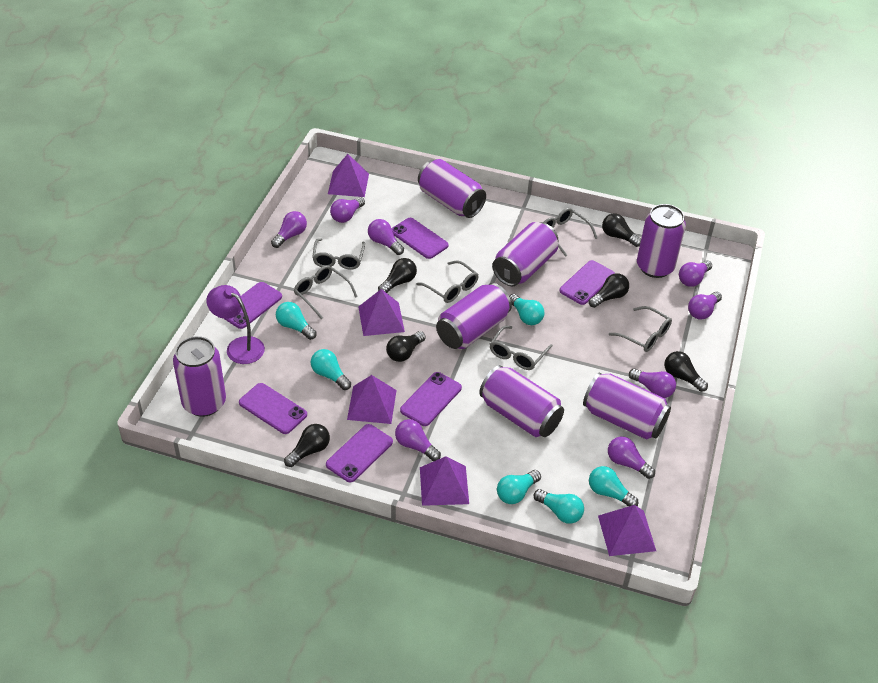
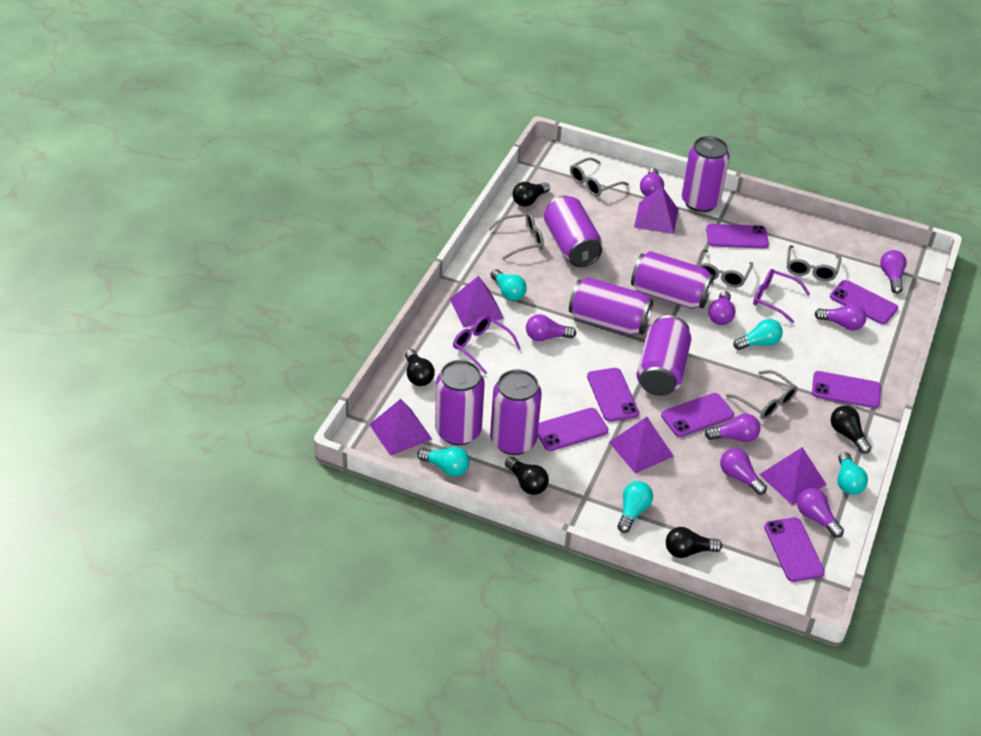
black light bulb: 6 -> 5
grey glasses: 6 -> 5
purple glasses: 0 -> 2
purple lamp: 1 -> 0
purple phone: 6 -> 7
turquoise light bulb: 6 -> 5

